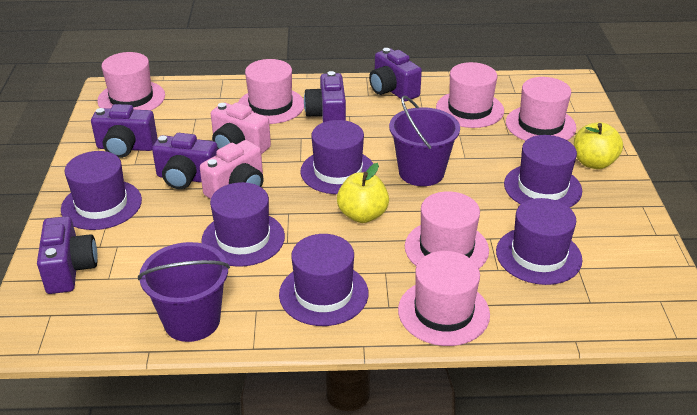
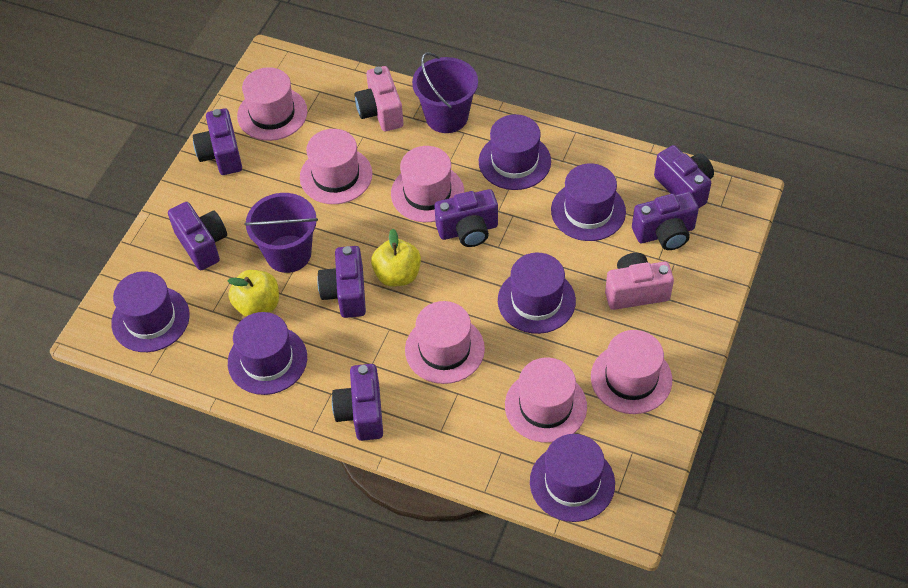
purple camera: 5 -> 7

